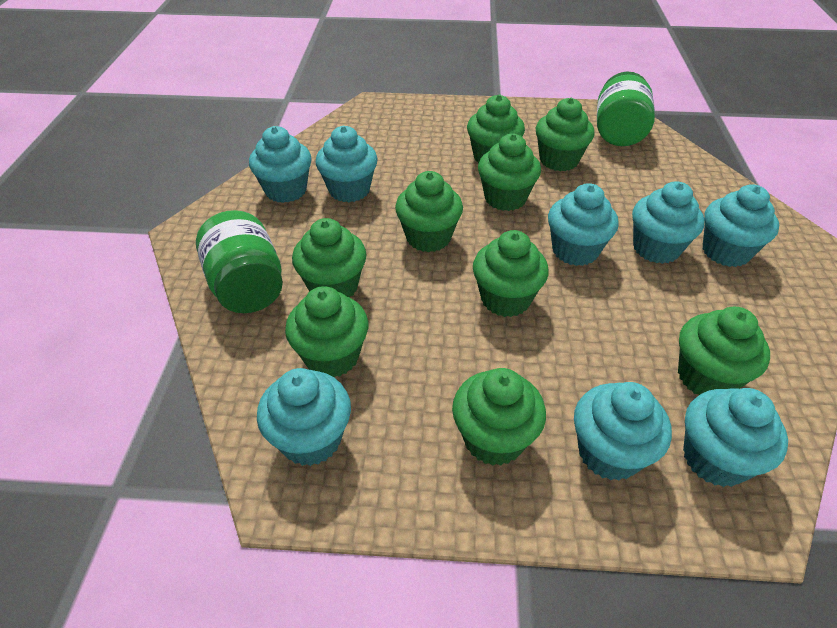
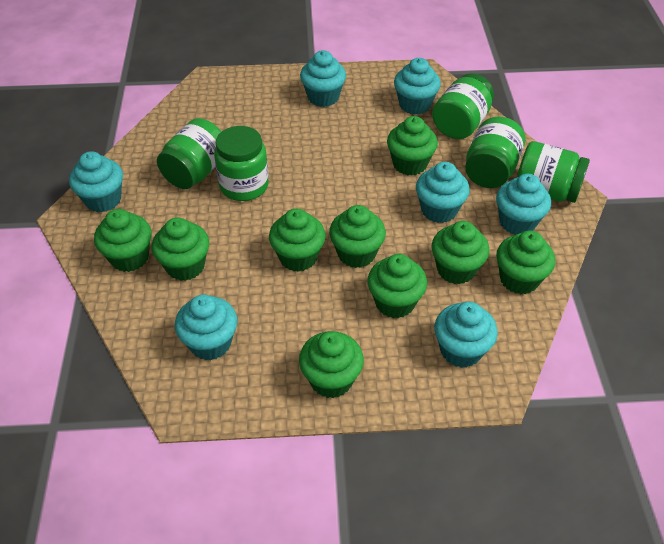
green jar: 2 -> 5
turquoise cupcake: 8 -> 7

